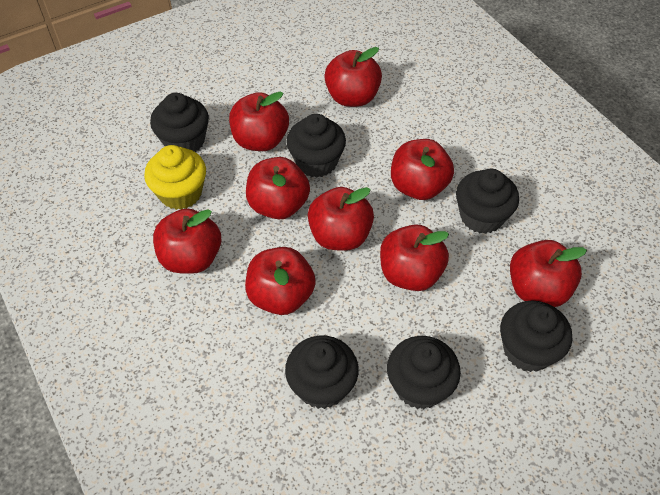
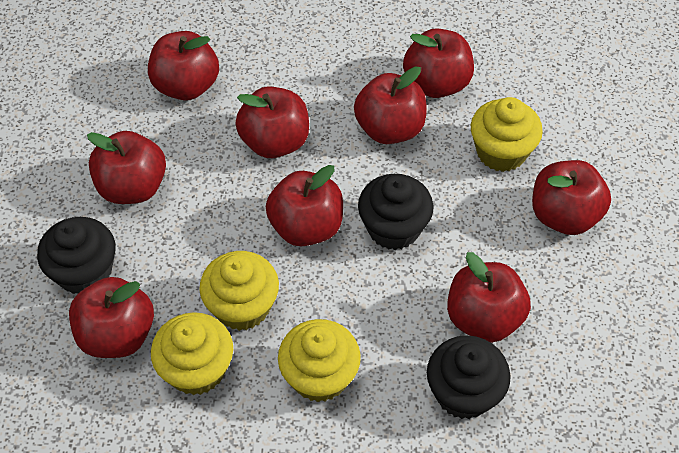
black cupcake: 6 -> 3
yellow cupcake: 1 -> 4

